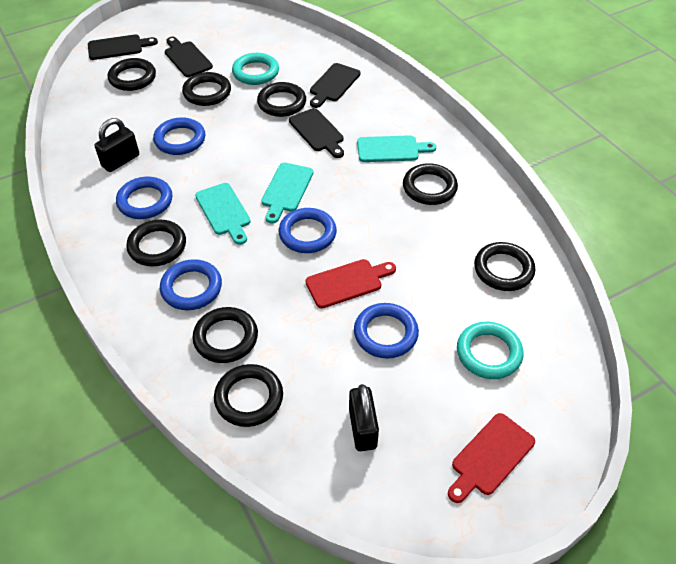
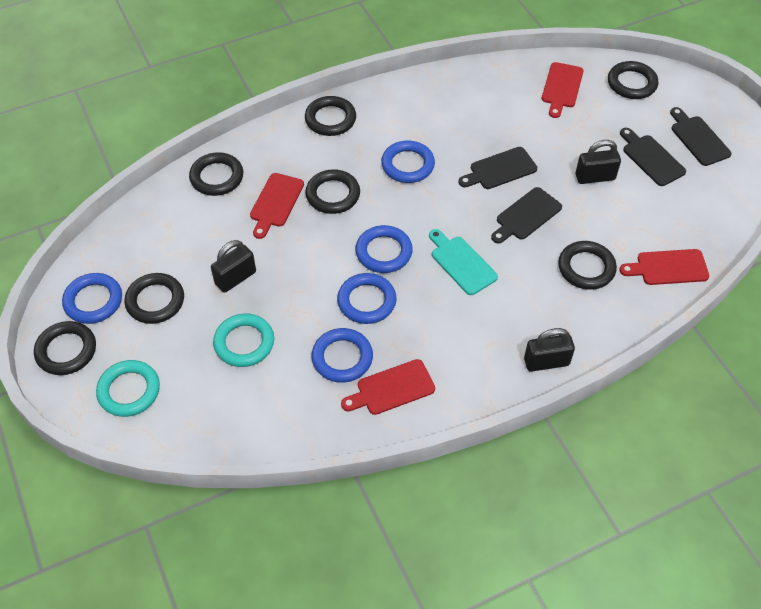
black padlock: 2 -> 3
black ring: 8 -> 7
red cutting board: 2 -> 4
turquoise cutting board: 3 -> 1

